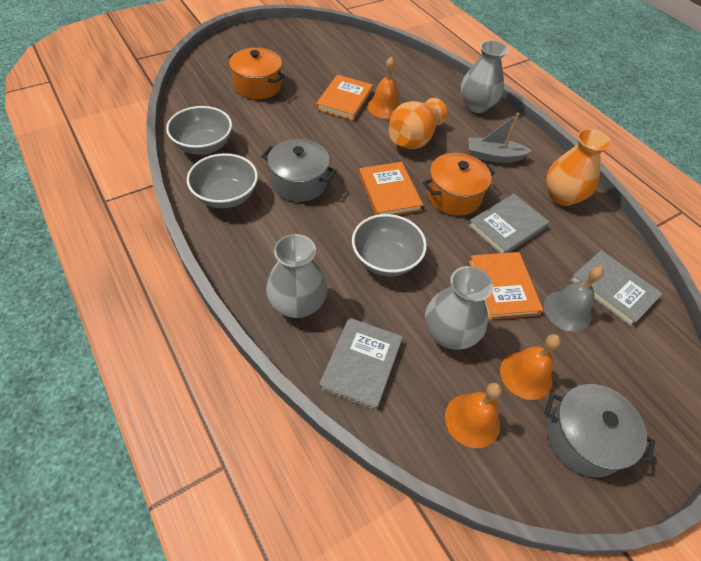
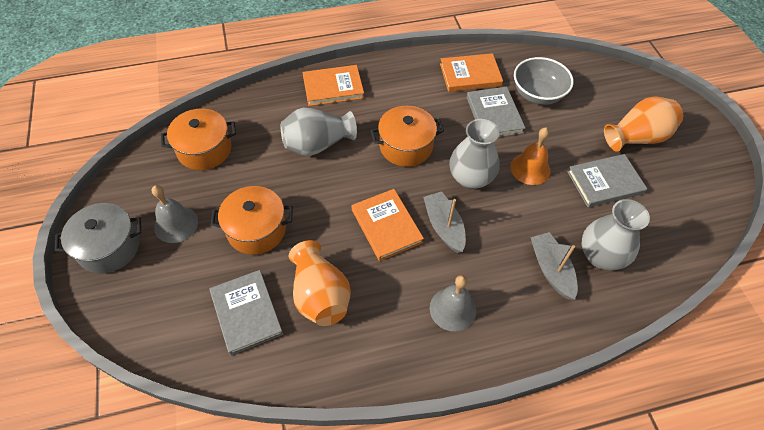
grey bell: 1 -> 2
grey boat: 1 -> 2
grey bowl: 3 -> 1
grey pot: 2 -> 1
orange bell: 3 -> 1
orange pot: 2 -> 3

